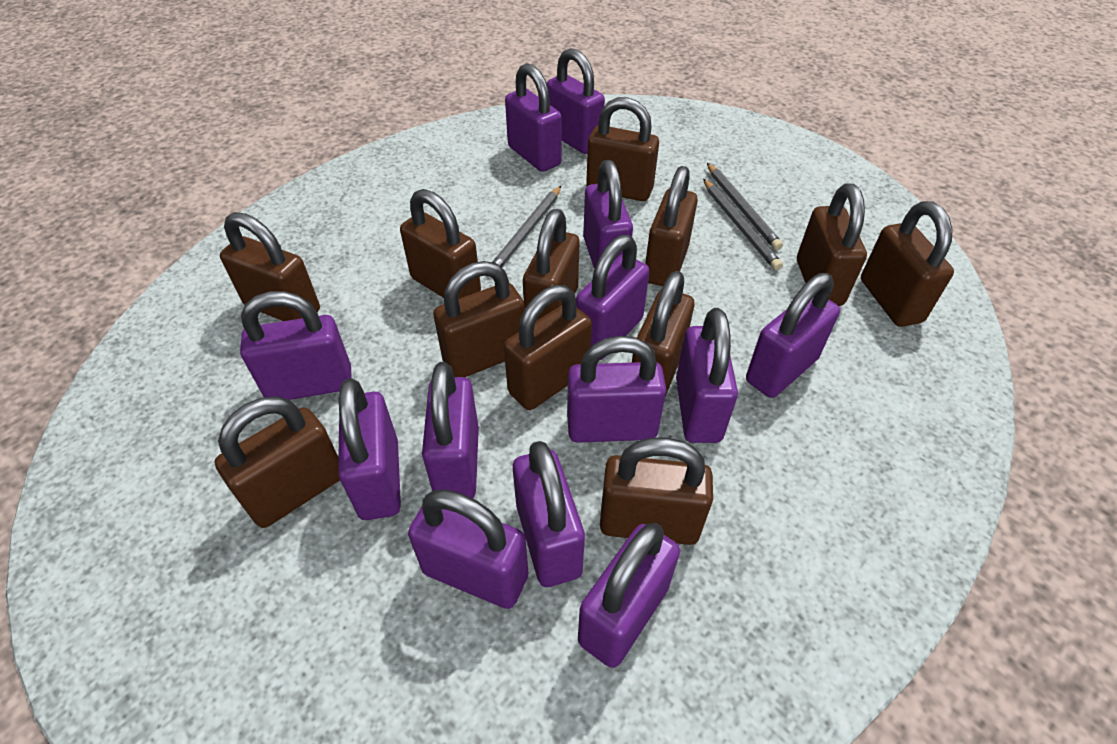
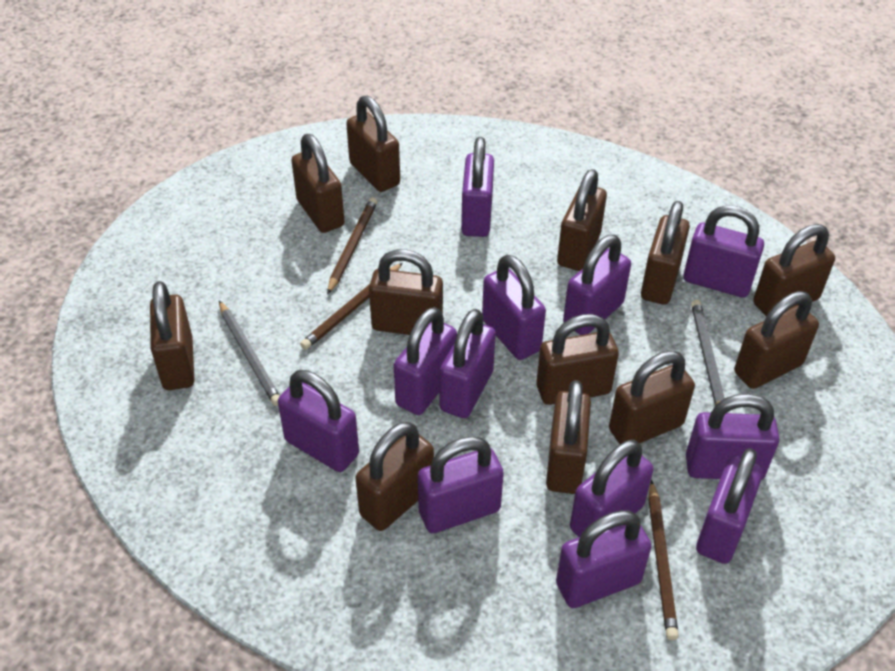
brown pencil: 0 -> 3
grey pencil: 3 -> 2
purple padlock: 13 -> 12

